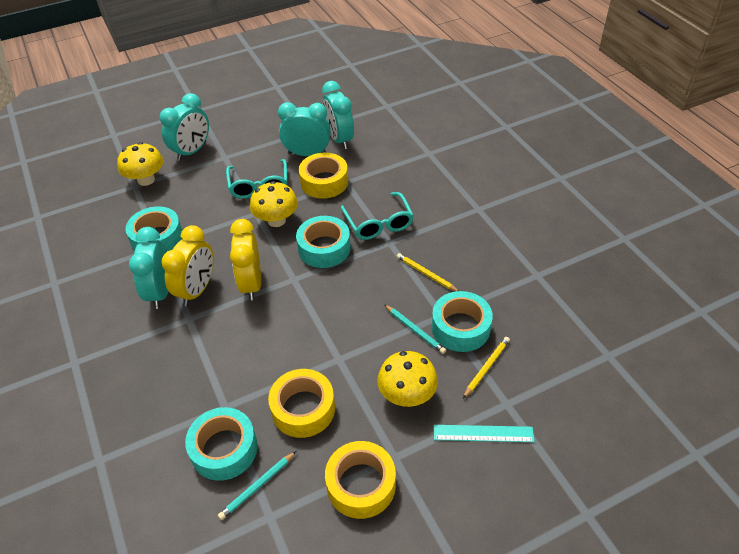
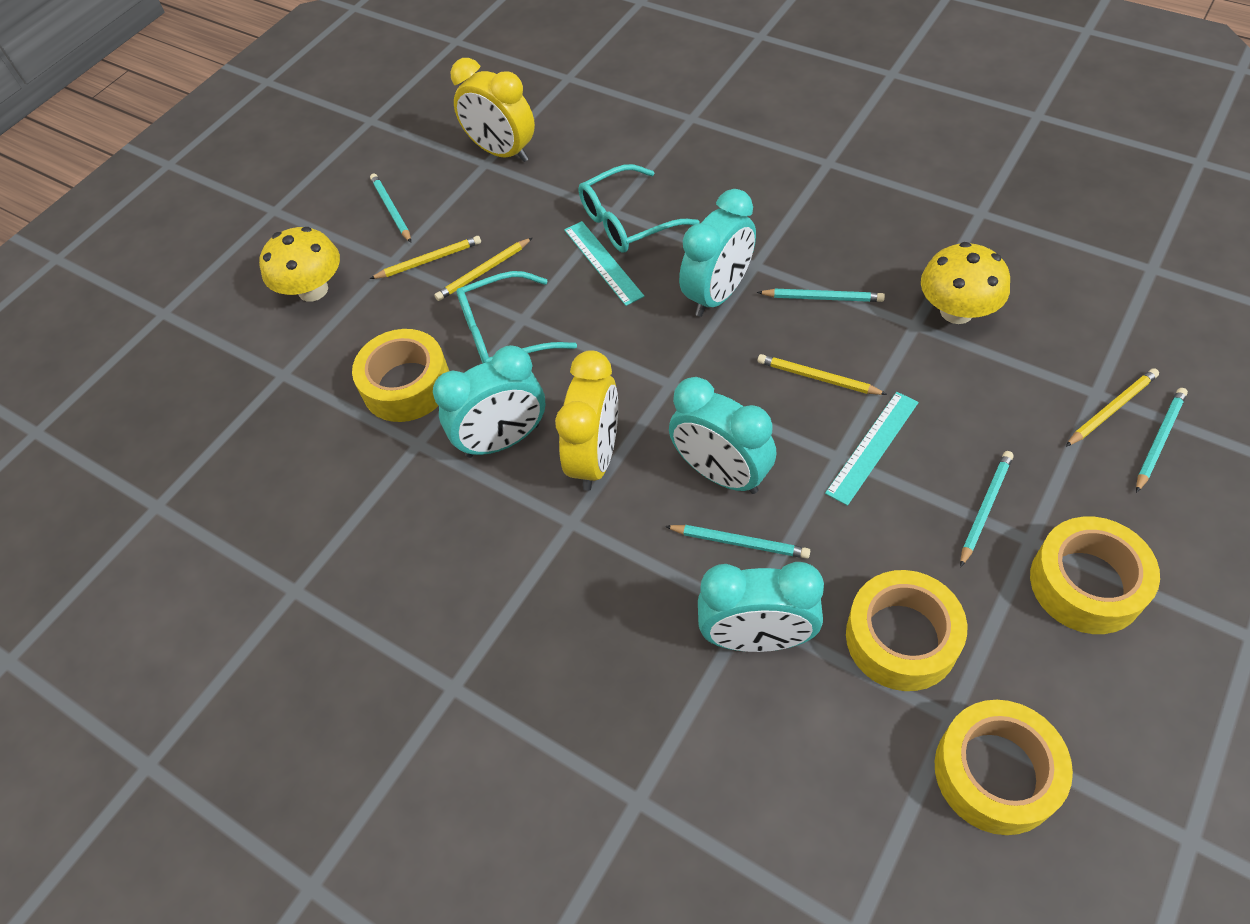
turquoise pencil: 2 -> 5
turquoise ruler: 1 -> 2
turquoise tape: 4 -> 0
yellow mushroom: 3 -> 2
yellow pencil: 2 -> 4
yellow tape: 3 -> 4

